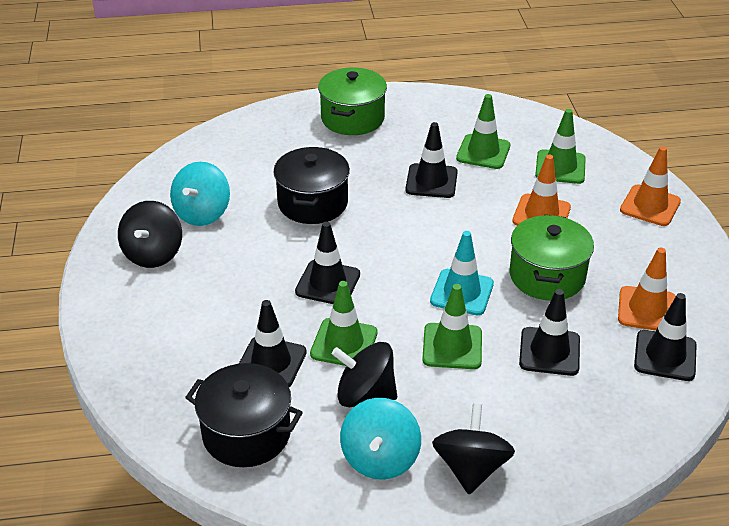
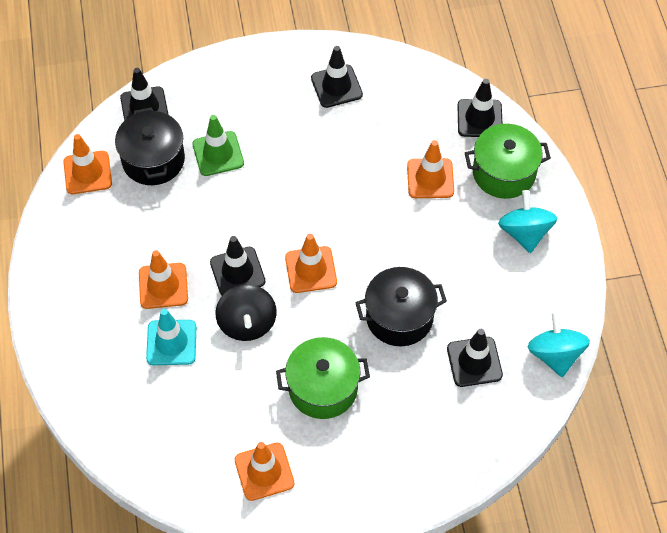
black spinning top: 3 -> 1
green traffic cone: 4 -> 1
orange traffic cone: 3 -> 5

